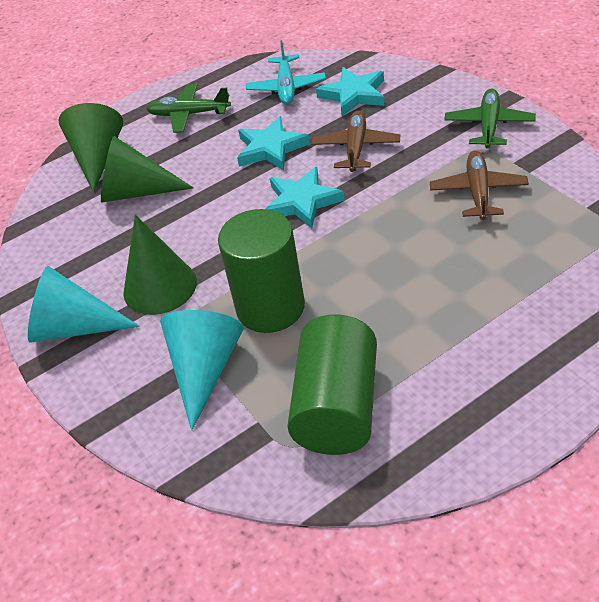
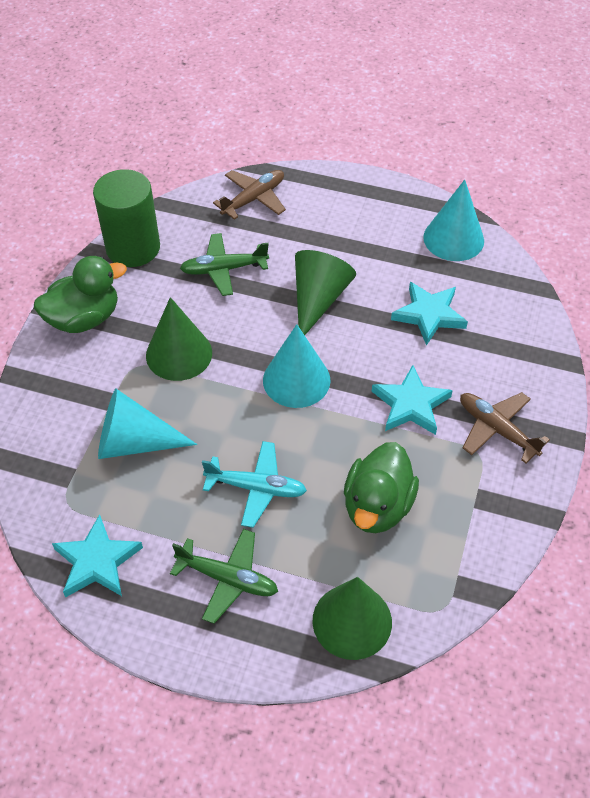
green cylinder: 2 -> 1
green duck: 0 -> 2
turquoise cone: 2 -> 3

